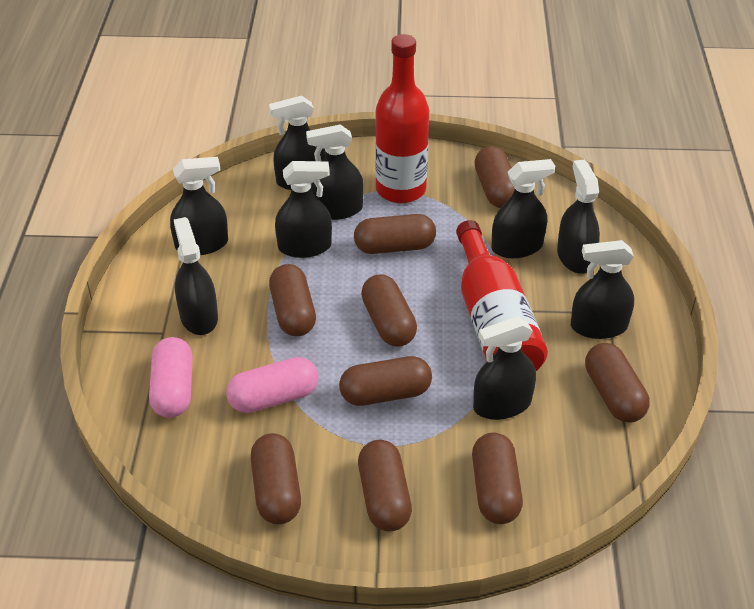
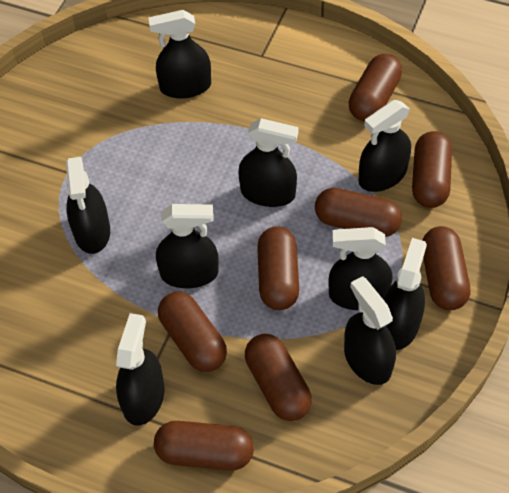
brown capsule: 9 -> 8
pink capsule: 2 -> 0
red bottle: 2 -> 0

